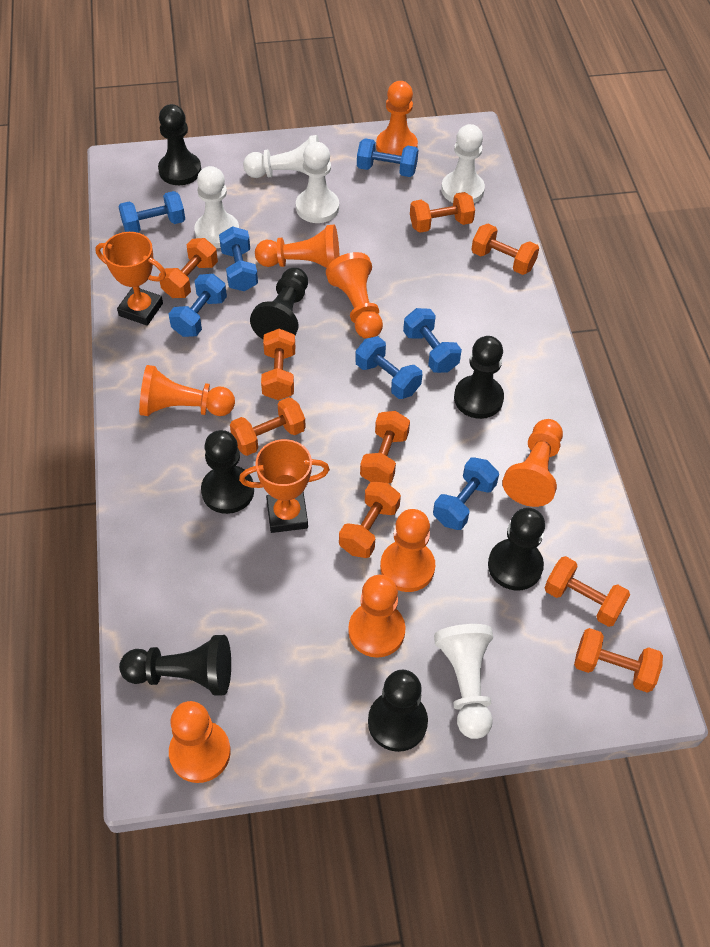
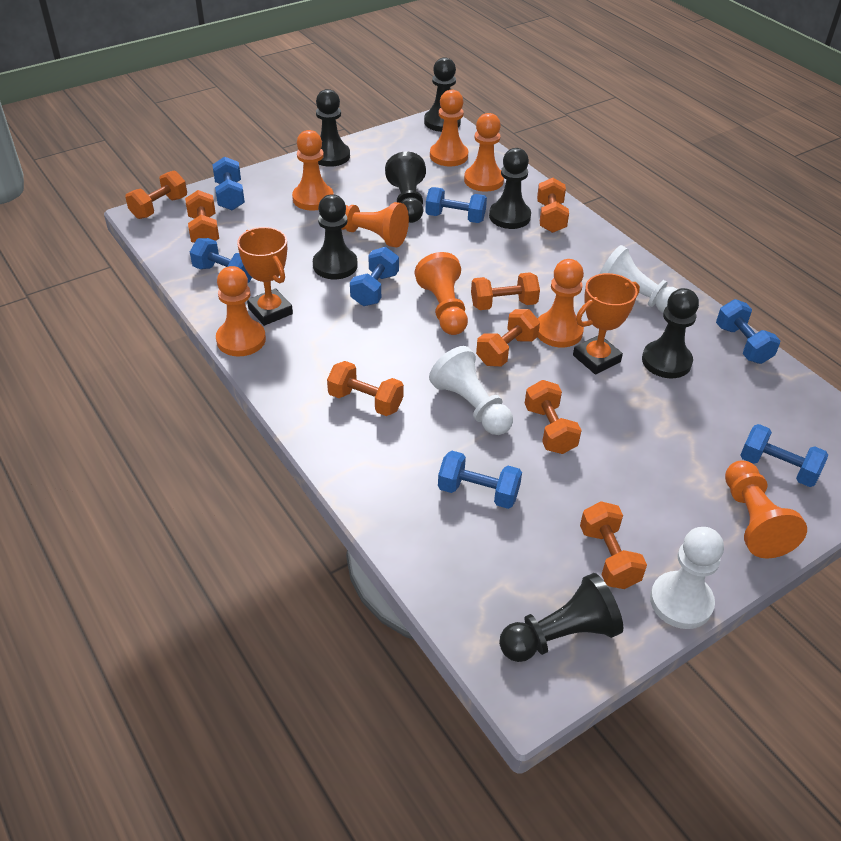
orange dumbbell: 9 -> 8
white pawn: 5 -> 3

